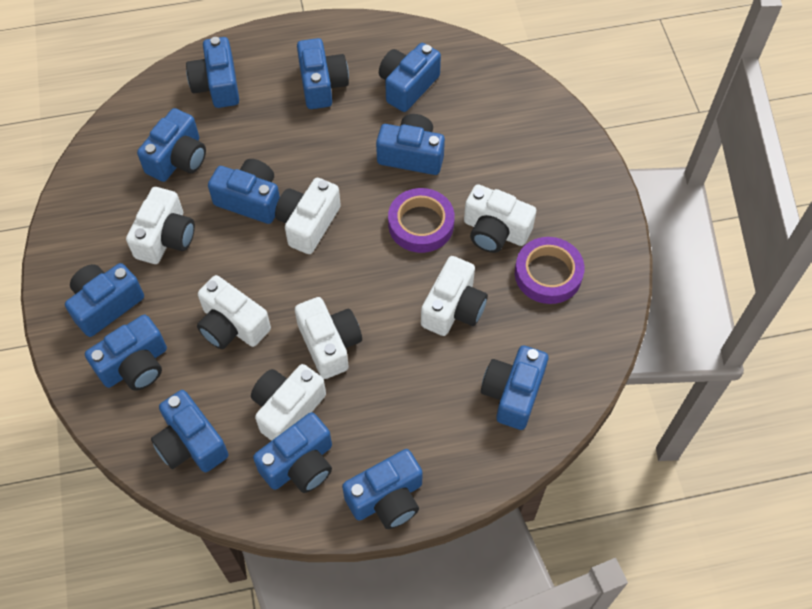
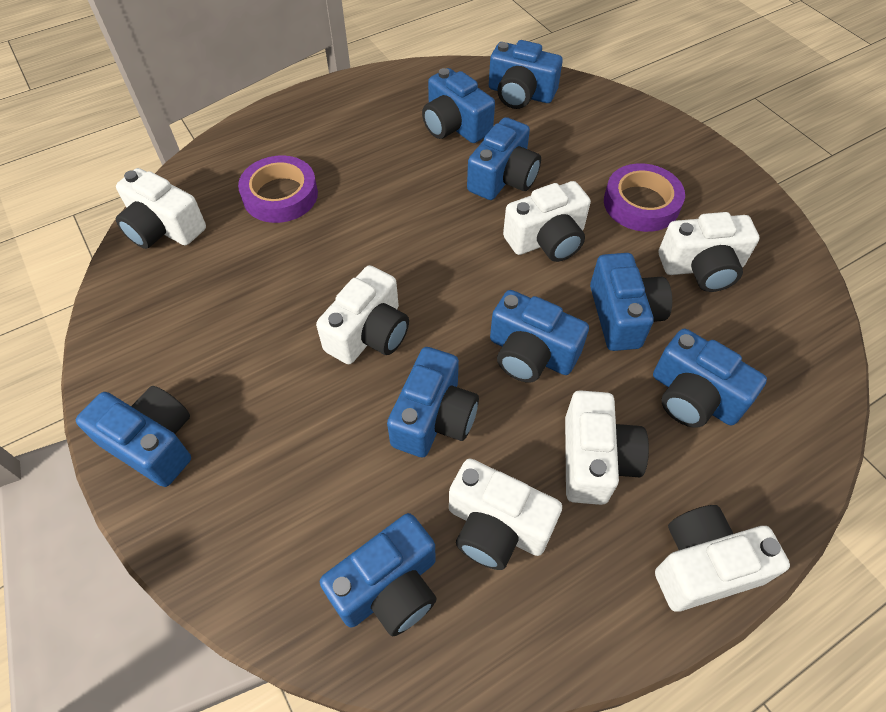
blue camera: 12 -> 9

